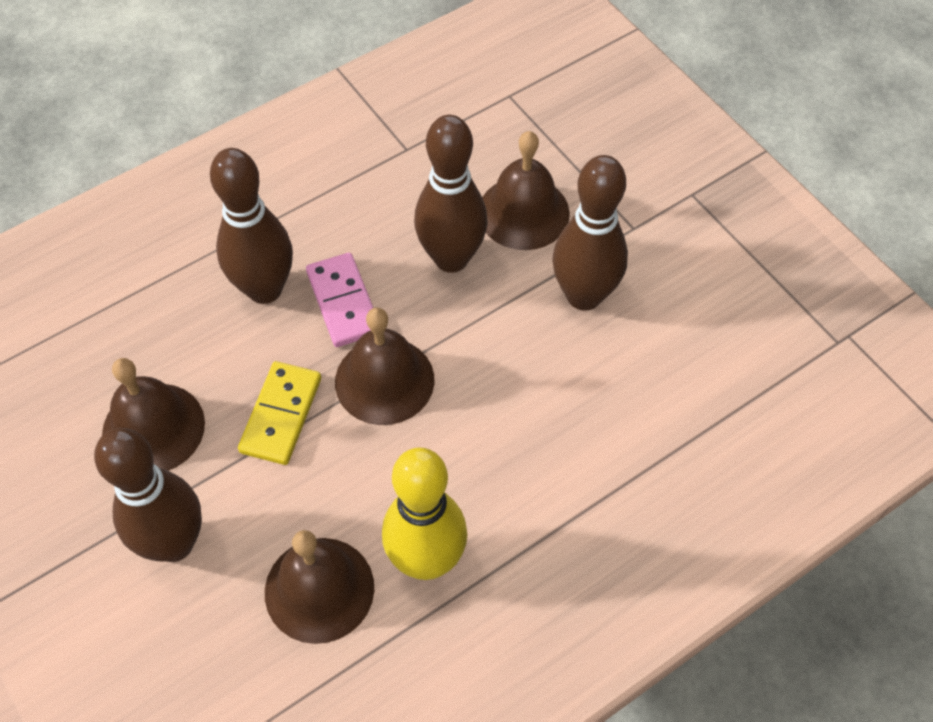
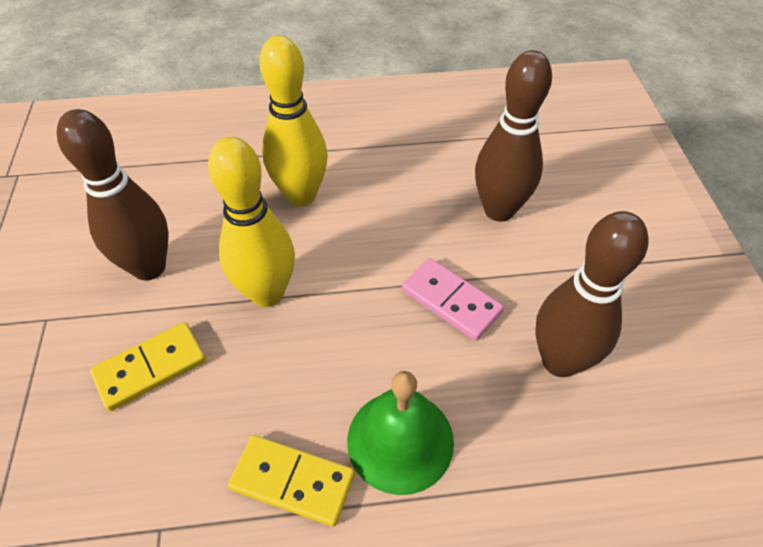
brown bell: 4 -> 0
brown bowling pin: 4 -> 3
green bell: 0 -> 1
yellow bowling pin: 1 -> 2
yellow domino: 1 -> 2

